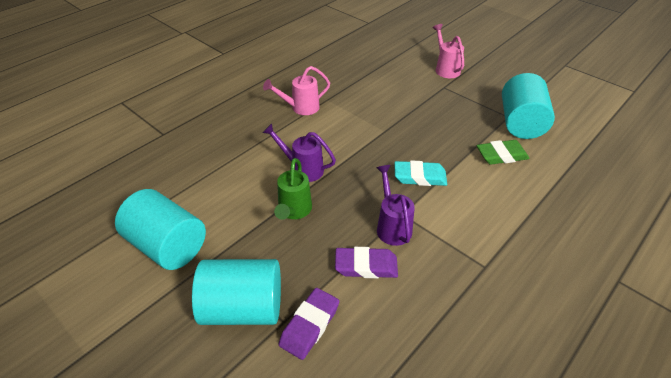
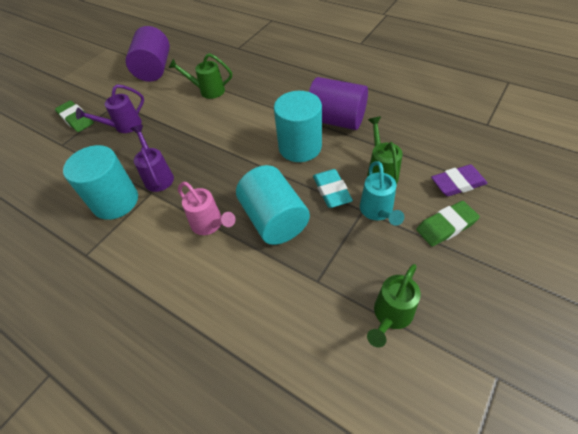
green eraser: 1 -> 2
green watering can: 1 -> 3
pink watering can: 2 -> 1
purple cylinder: 0 -> 2
purple eraser: 2 -> 1
turquoise watering can: 0 -> 1

